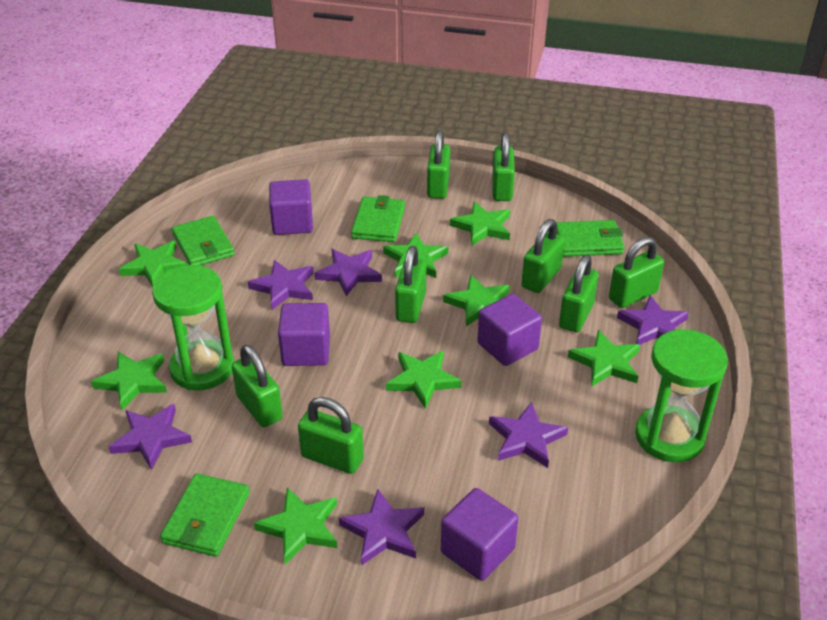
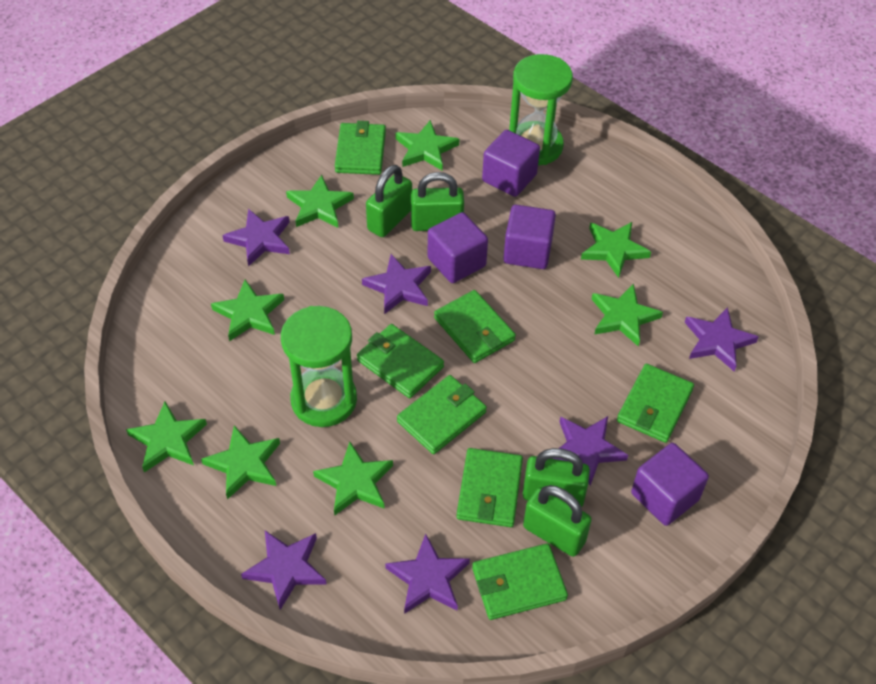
green padlock: 8 -> 4
green wallet: 4 -> 7

